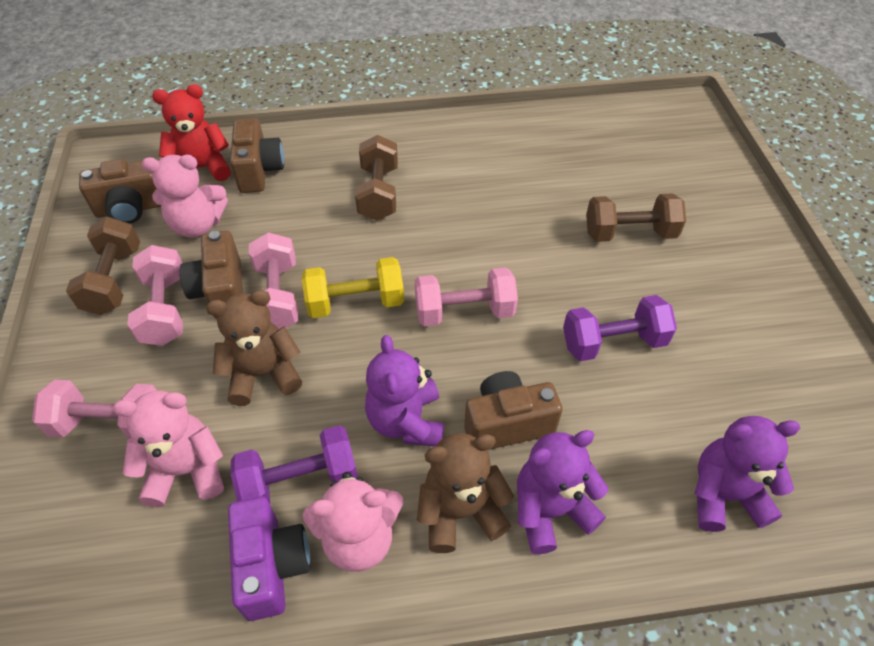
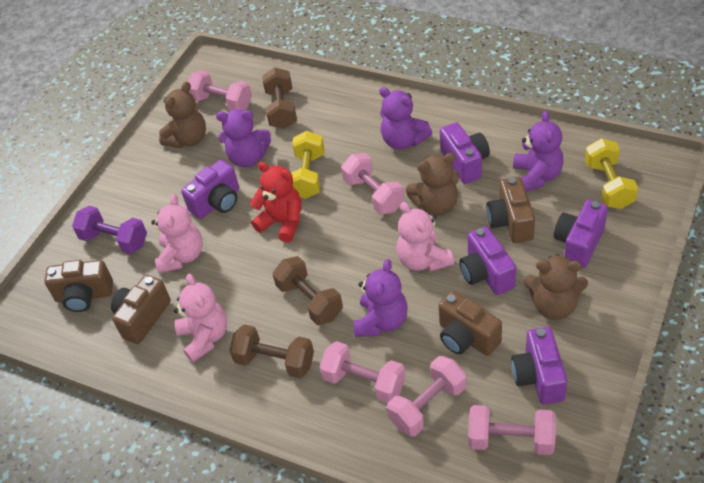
brown teddy bear: 2 -> 3
pink dumbbell: 4 -> 5
purple camera: 1 -> 5
purple dumbbell: 2 -> 1
purple teddy bear: 3 -> 4
yellow dumbbell: 1 -> 2

